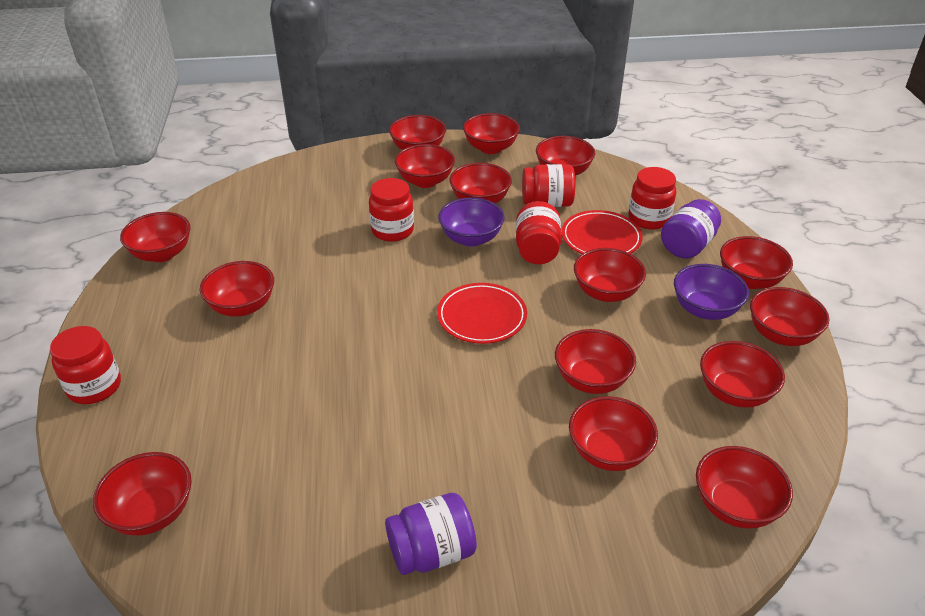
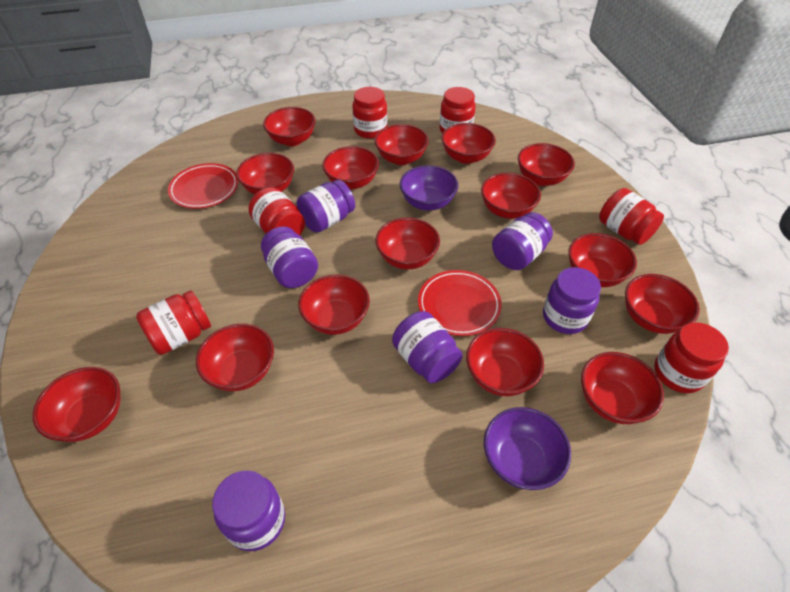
purple jar: 2 -> 6
red jar: 5 -> 6

